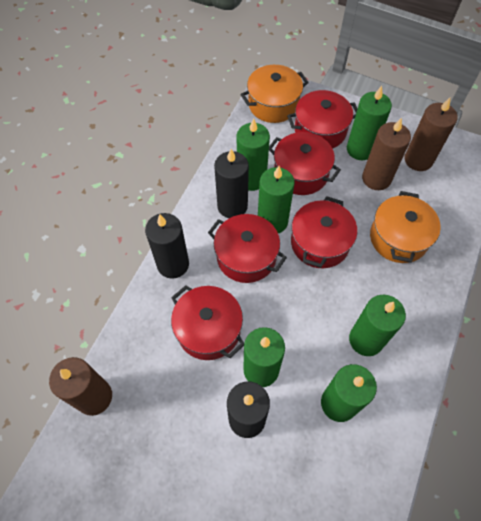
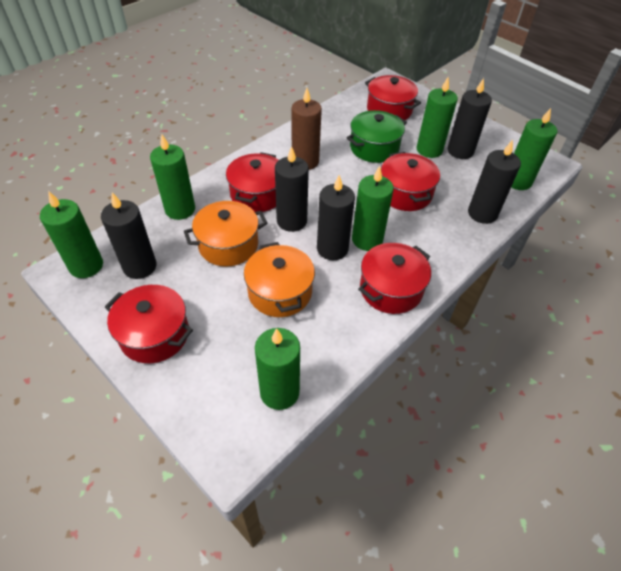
black candle: 3 -> 5
brown candle: 3 -> 1
green pot: 0 -> 1

